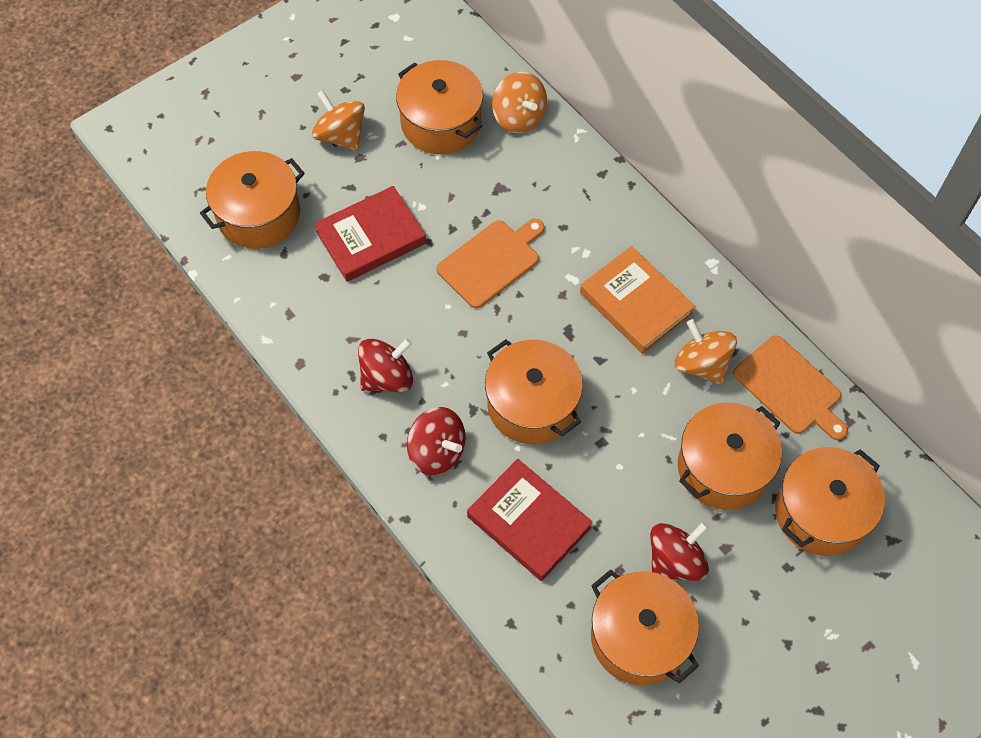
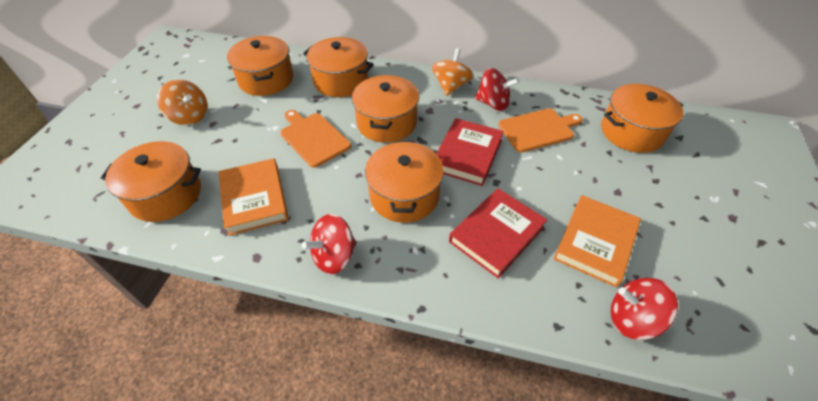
orange book: 1 -> 2
orange spinning top: 3 -> 2

